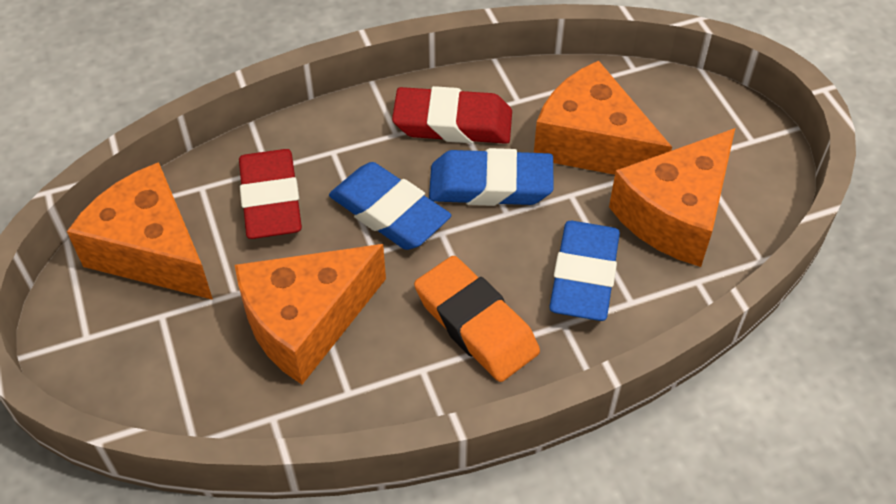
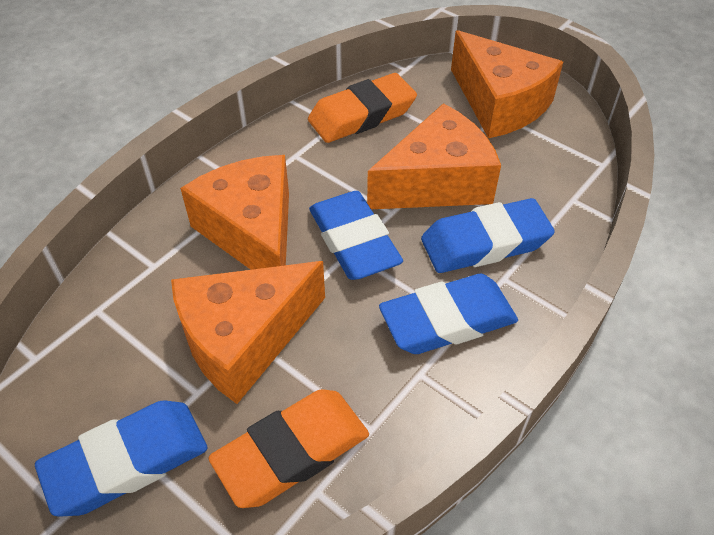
blue eraser: 3 -> 4
orange eraser: 1 -> 2
red eraser: 2 -> 0

